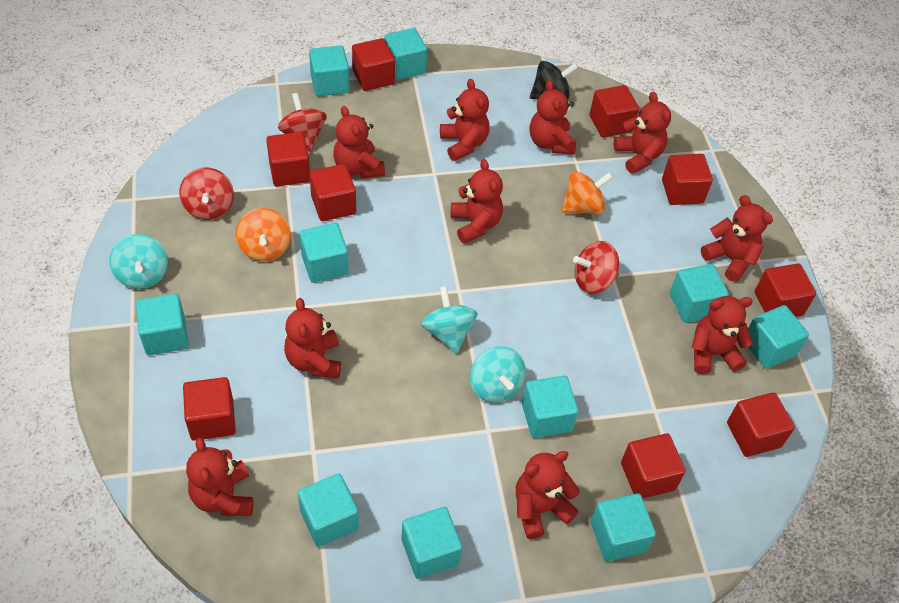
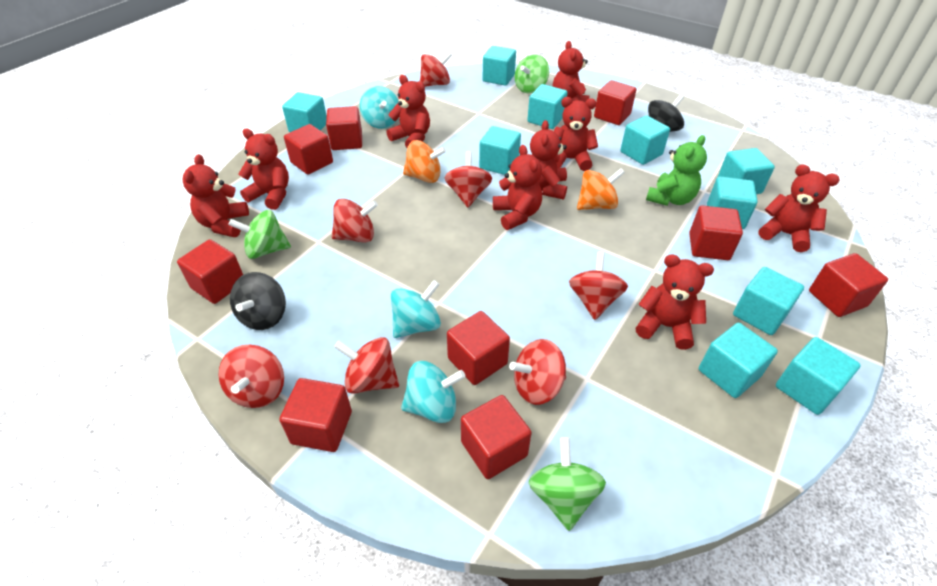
black spinning top: 1 -> 2
green spinning top: 0 -> 3
green teddy bear: 0 -> 1
red spinning top: 3 -> 7
red teddy bear: 10 -> 9

